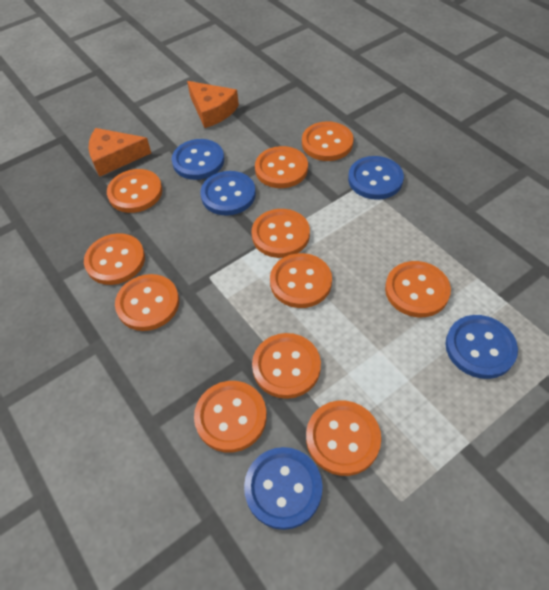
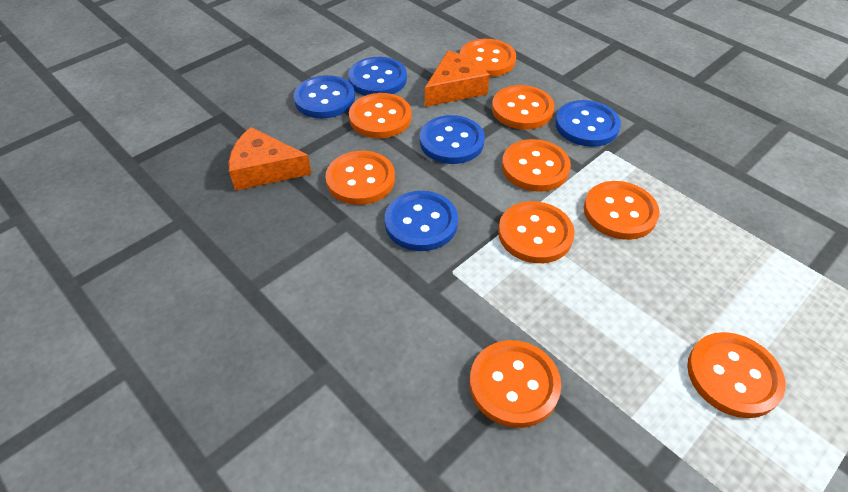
orange button: 11 -> 9

